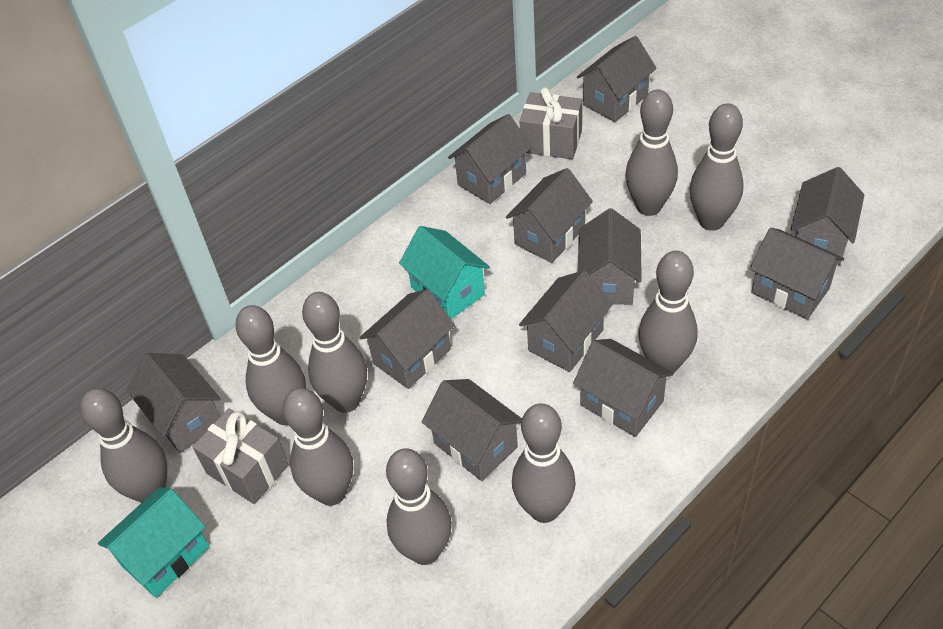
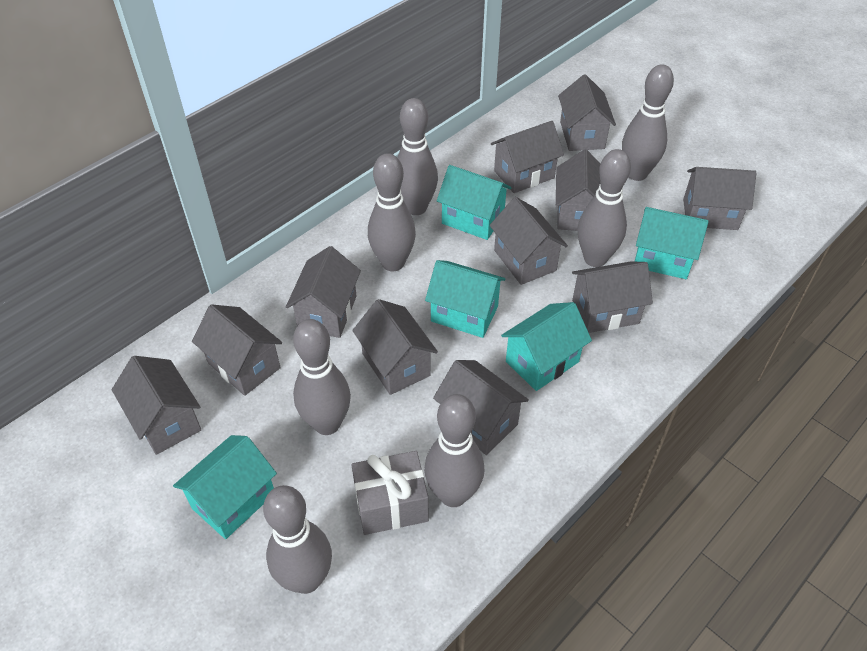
grey bowling pin: 9 -> 7
grey gift: 2 -> 1
turquoise house: 2 -> 5

